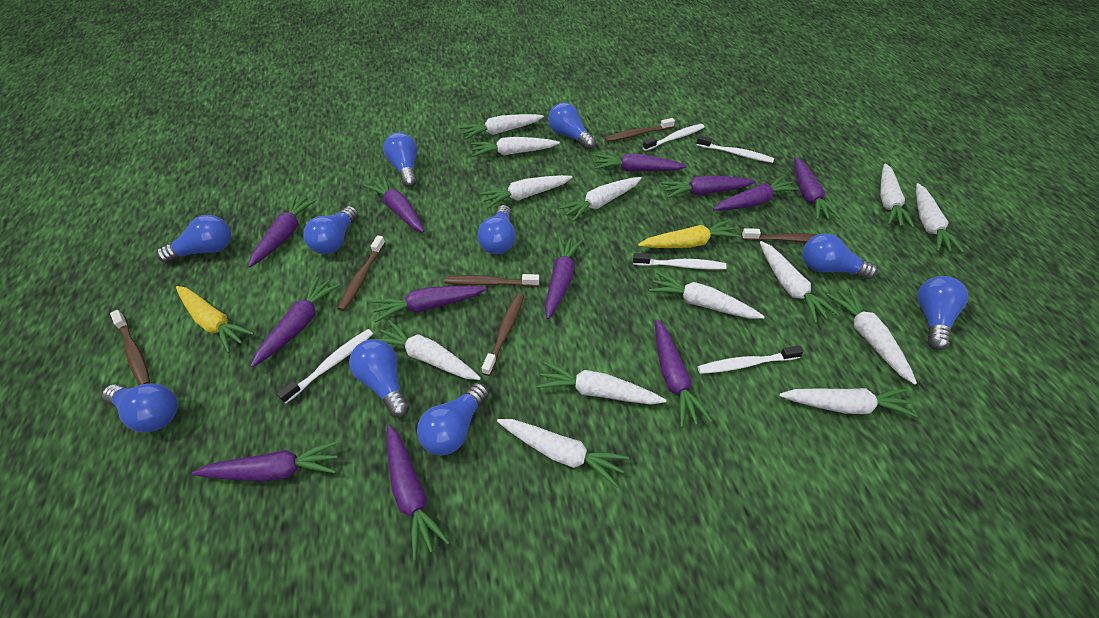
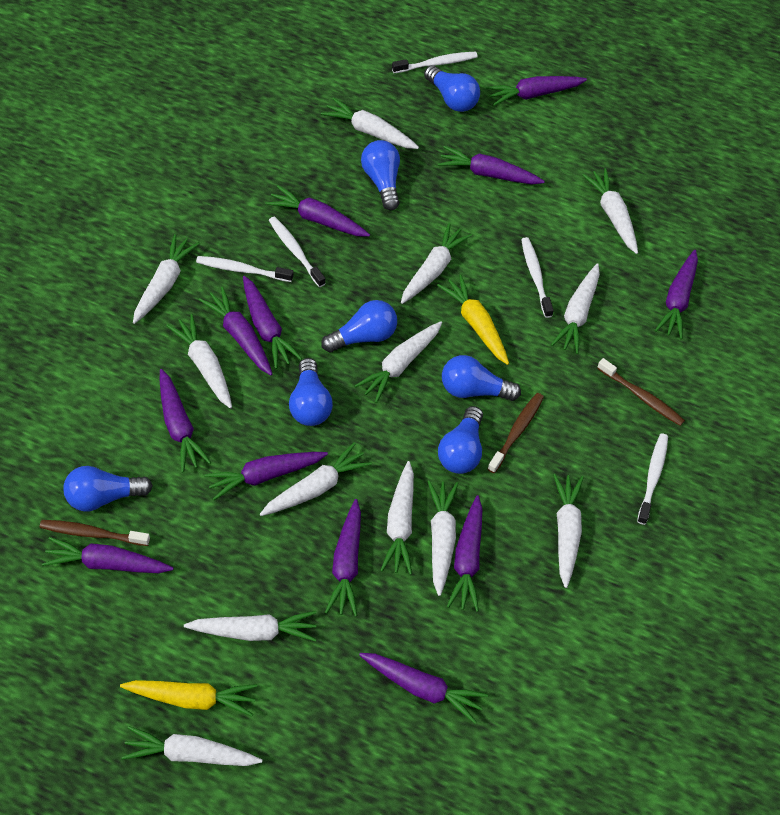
blue light bulb: 10 -> 7
brown toothbrush: 6 -> 3

